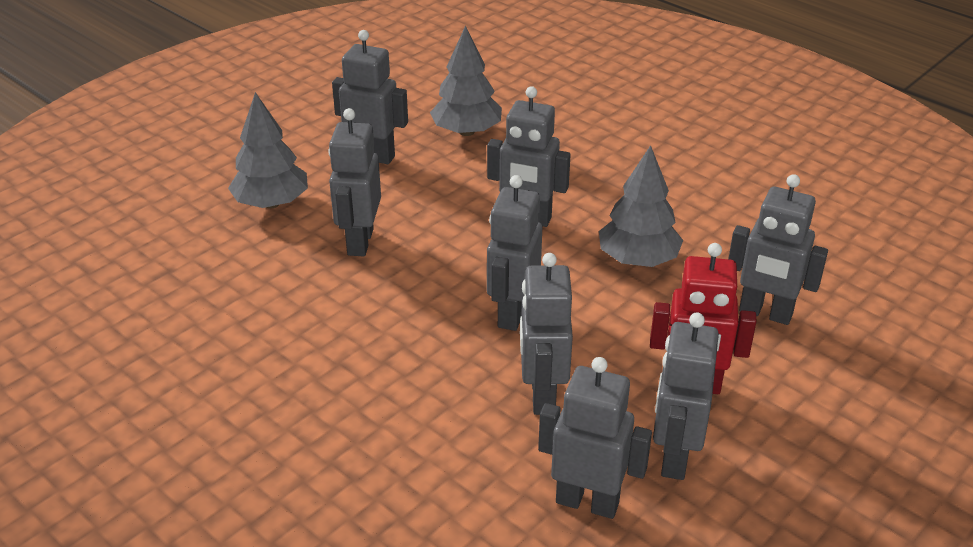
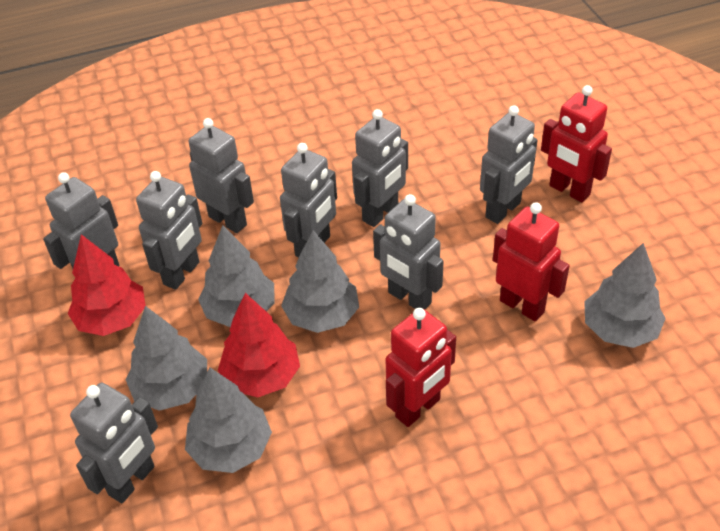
grey tree: 3 -> 5
red robot: 1 -> 3
red tree: 0 -> 2

